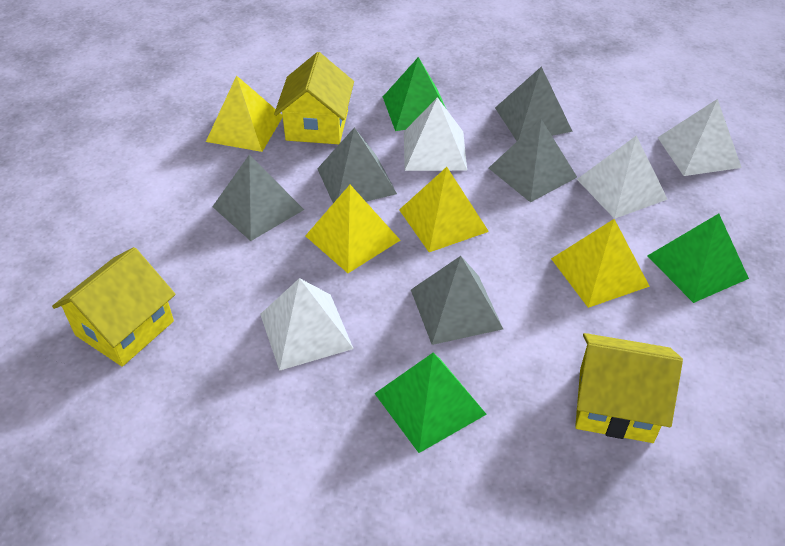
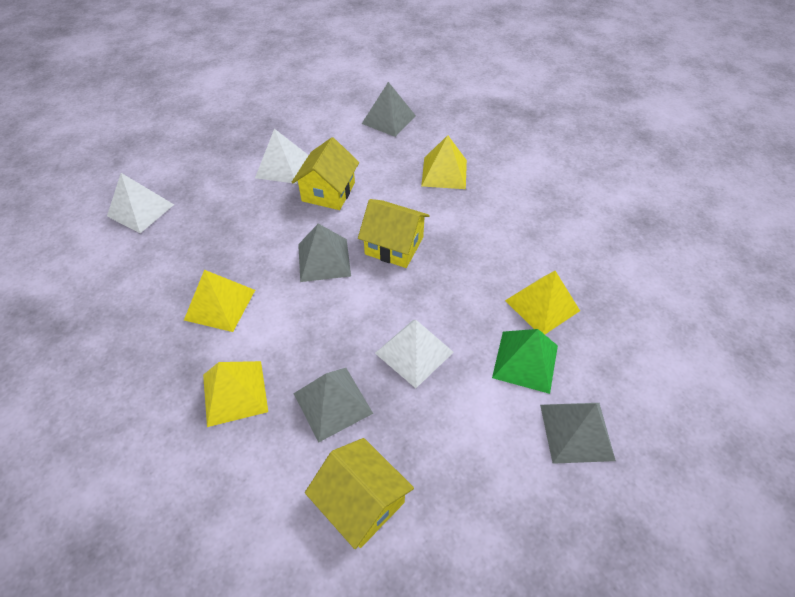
green pyramid: 3 -> 1
grey pyramid: 5 -> 4
white pyramid: 4 -> 3

